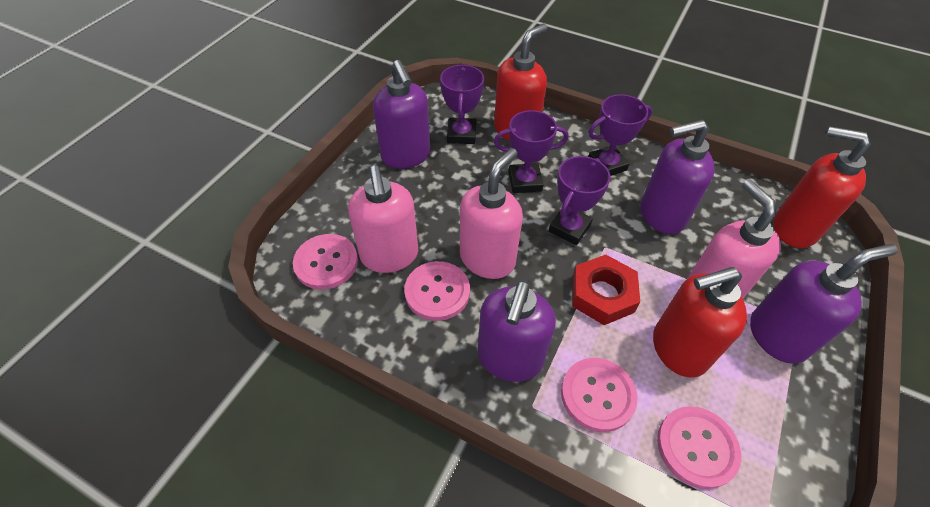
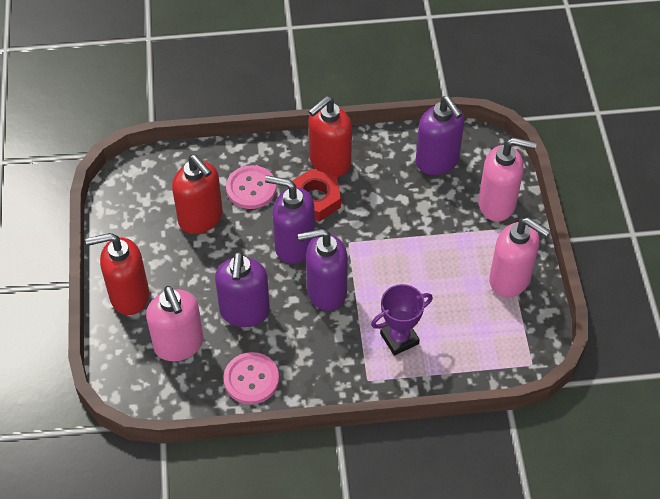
pink button: 4 -> 2
purple trophy: 4 -> 1

